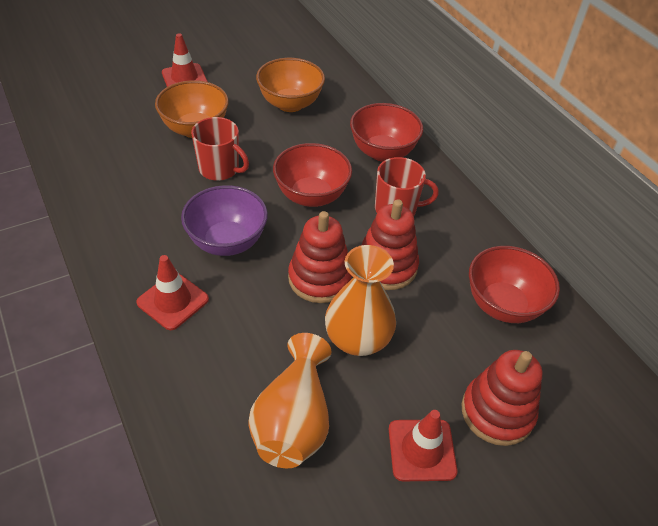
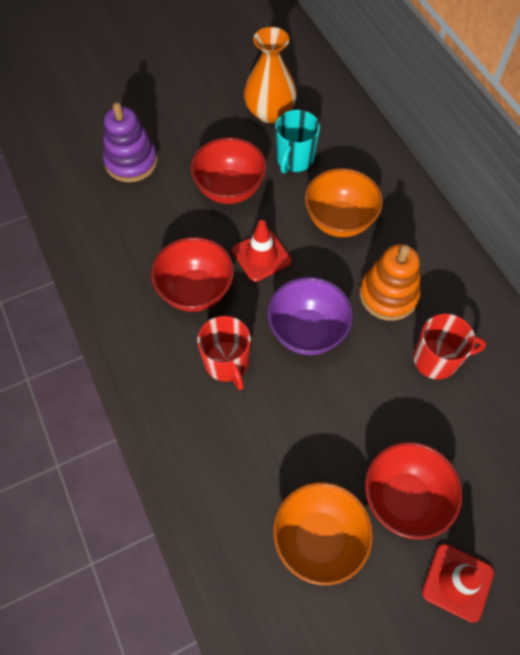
orange stacking toy: 0 -> 1
orange vase: 2 -> 1
purple stacking toy: 0 -> 1
red stacking toy: 3 -> 0
red traffic cone: 3 -> 2
turquoise mug: 0 -> 1

